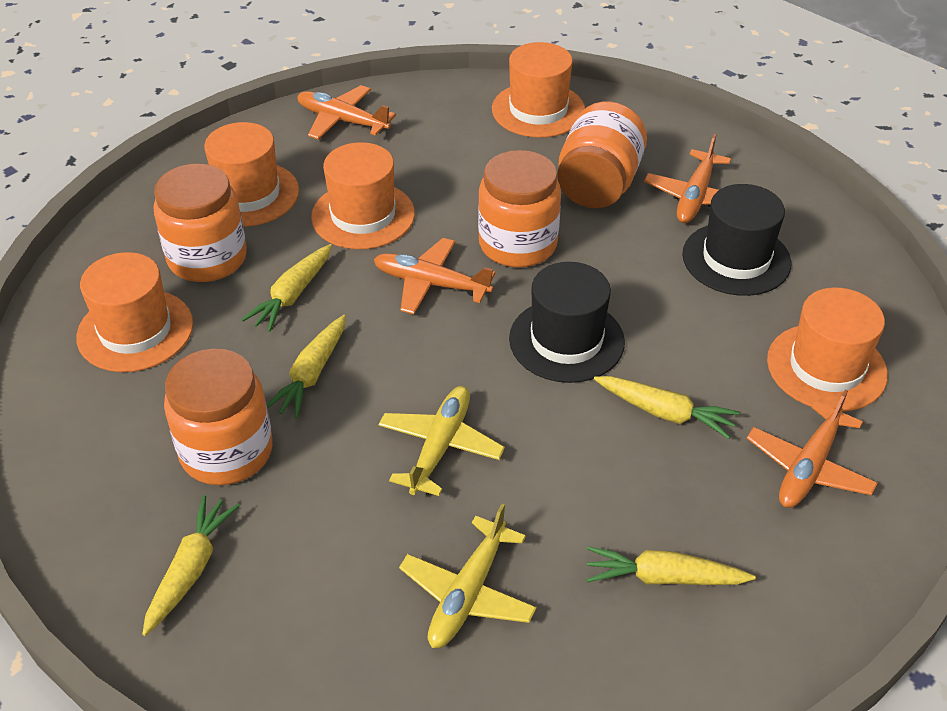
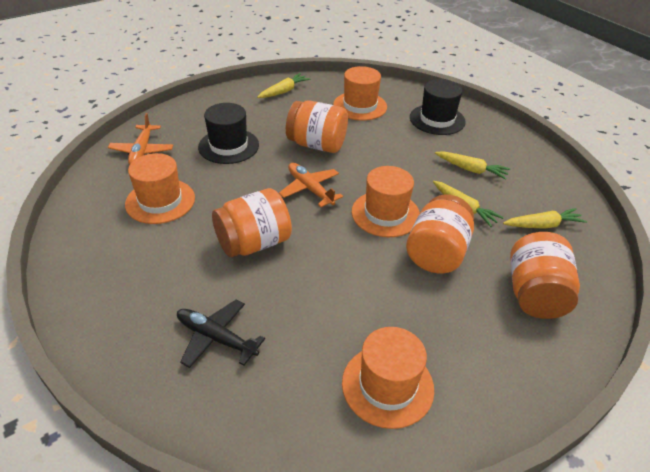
black plane: 0 -> 1
orange hat: 5 -> 4
orange plane: 4 -> 2
yellow carrot: 5 -> 4
yellow plane: 2 -> 0

